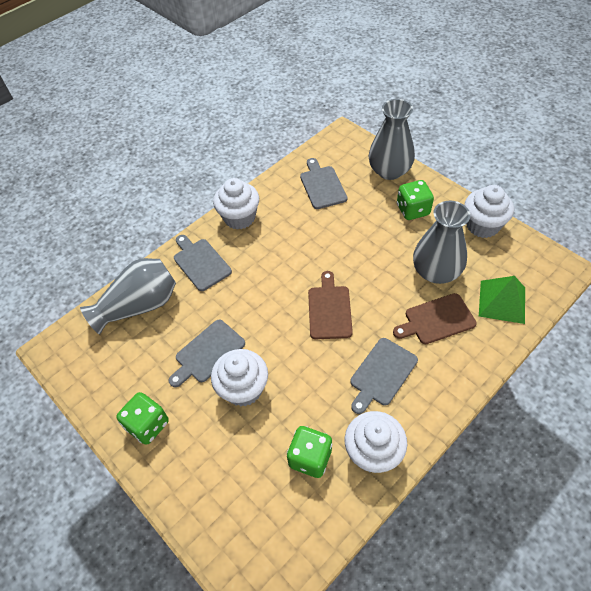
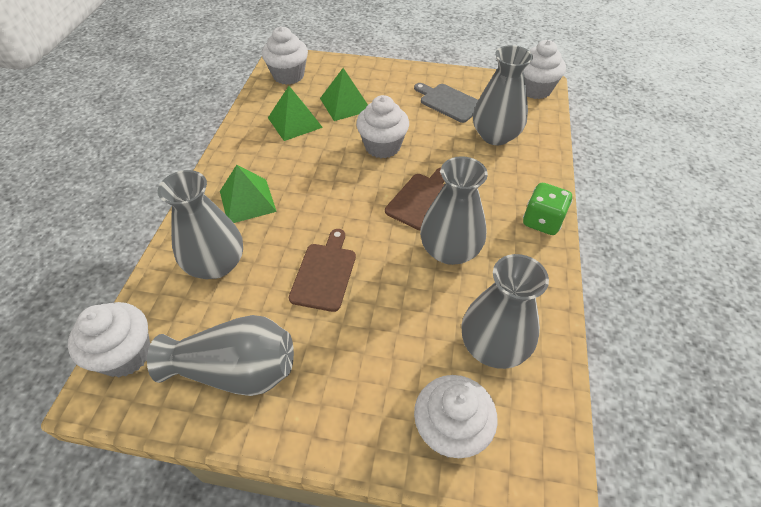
green dice: 3 -> 1
green pyramid: 1 -> 3
grey cutting board: 4 -> 1
grey vase: 3 -> 5
white cupcake: 4 -> 5

